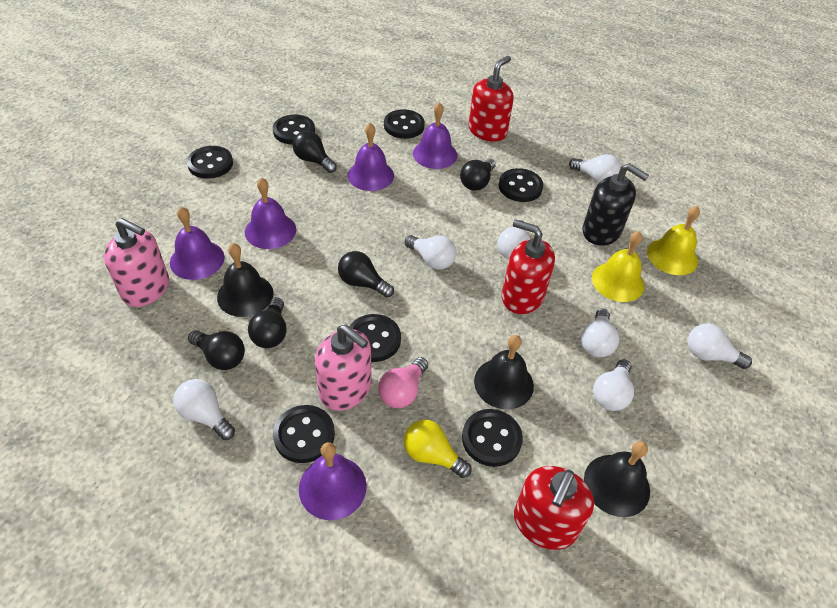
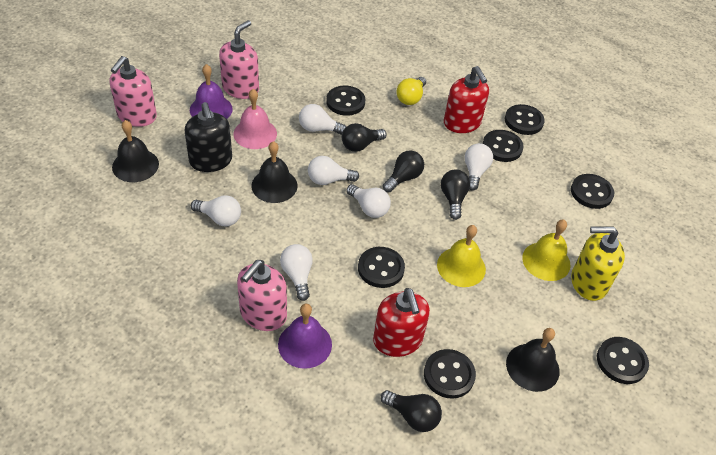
black light bulb: 5 -> 4
pink bell: 0 -> 1
pink light bulb: 1 -> 0
pink soap dispenser: 2 -> 3
purple bell: 5 -> 2
red soap dispenser: 3 -> 2
white light bulb: 7 -> 6
yellow soap dispenser: 0 -> 1

